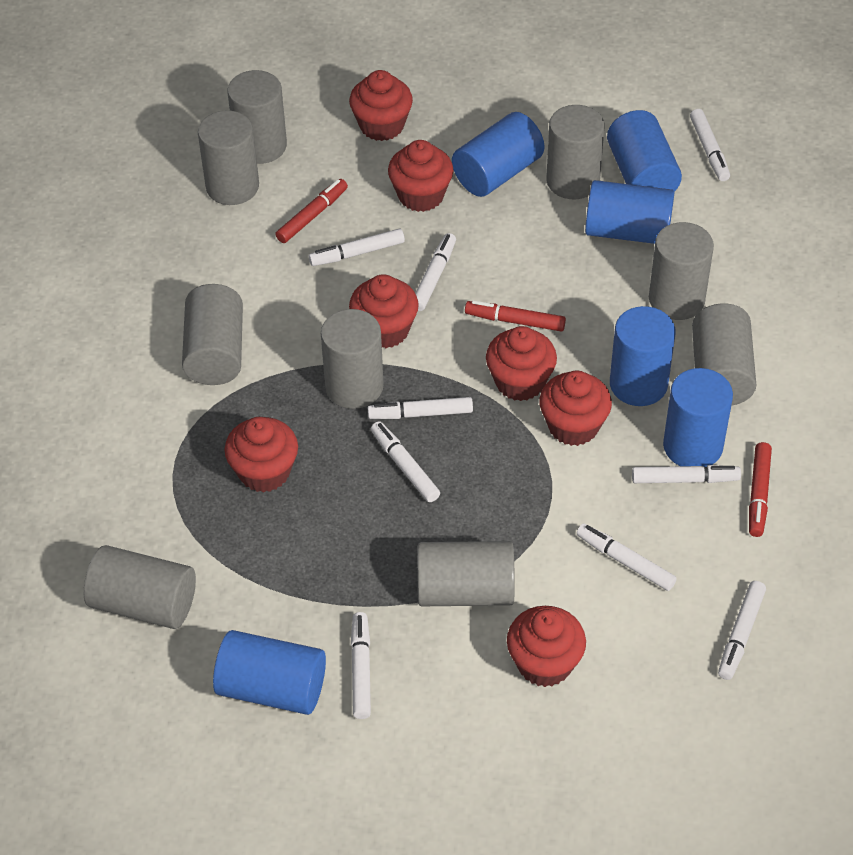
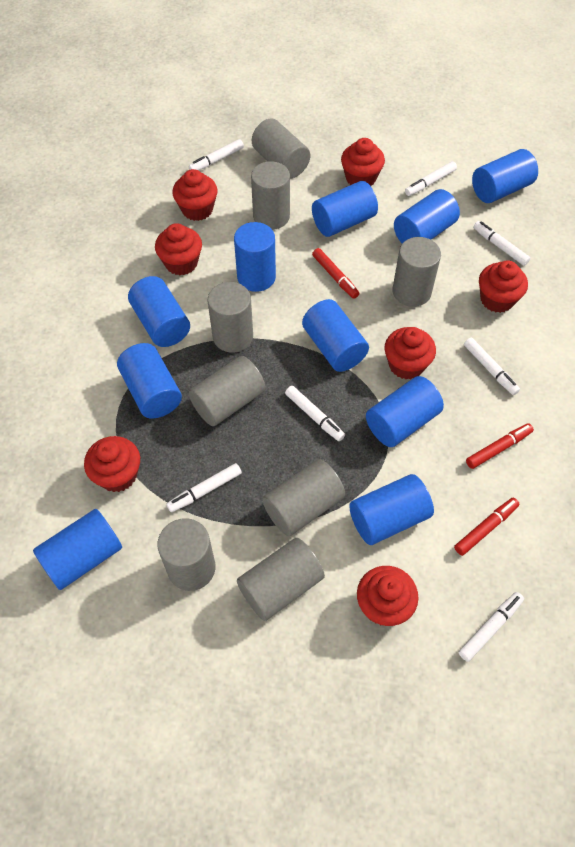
blue cylinder: 6 -> 10
grey cylinder: 9 -> 8
white marker: 9 -> 7

